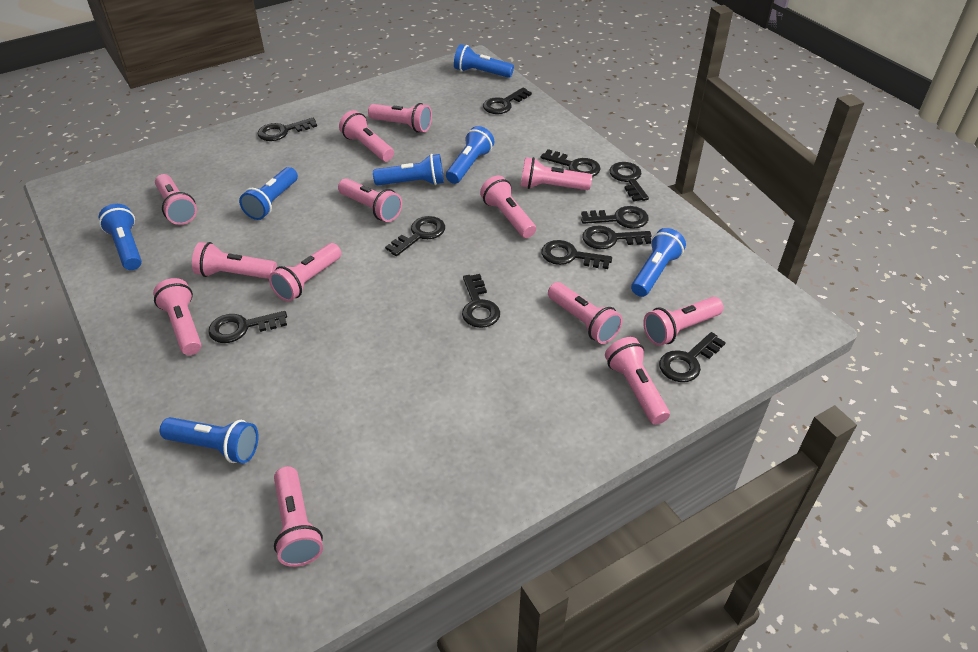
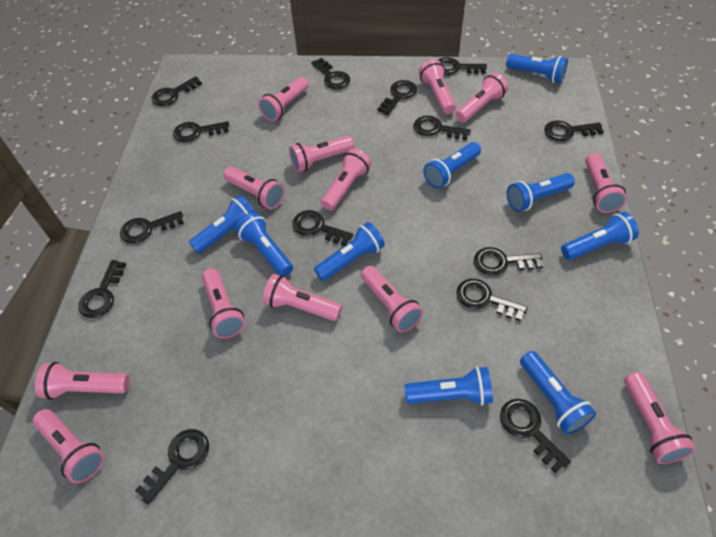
black key: 11 -> 14
blue flashlight: 7 -> 9

